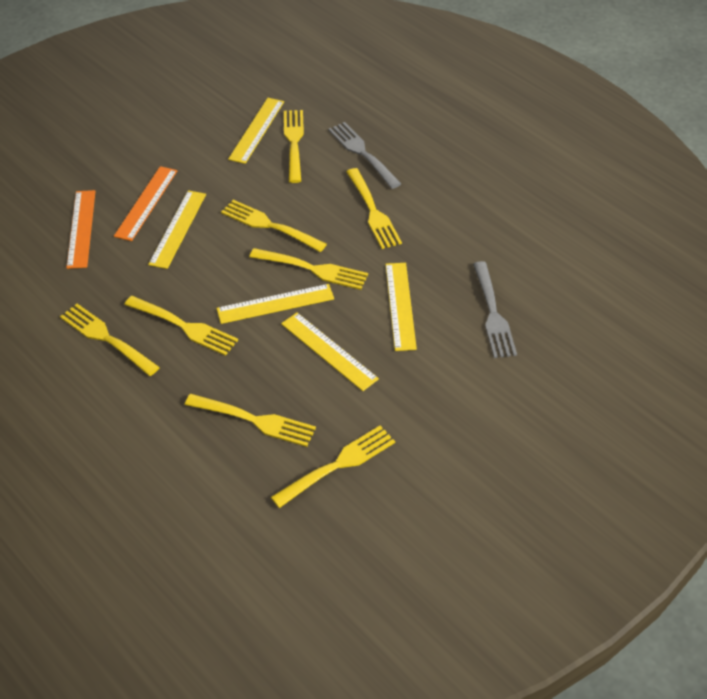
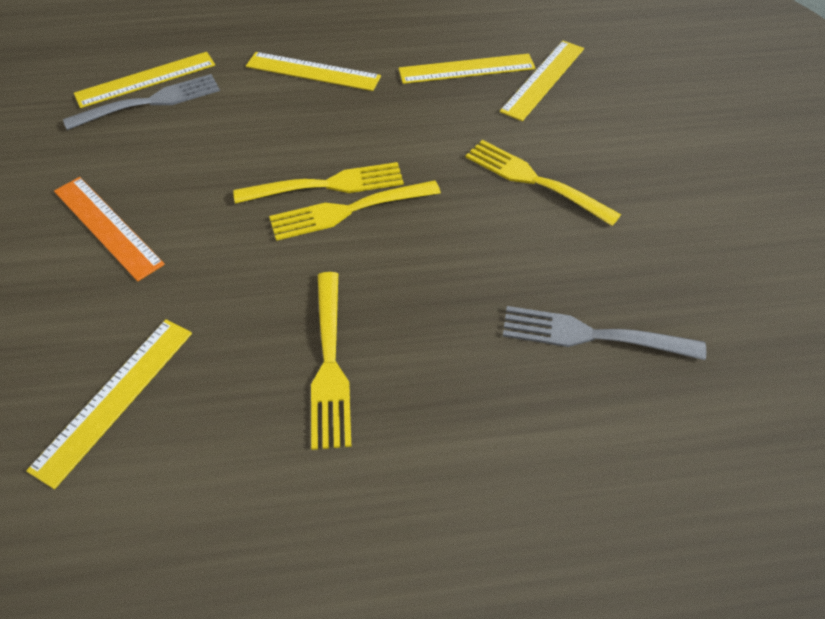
orange ruler: 2 -> 1
yellow fork: 8 -> 4

